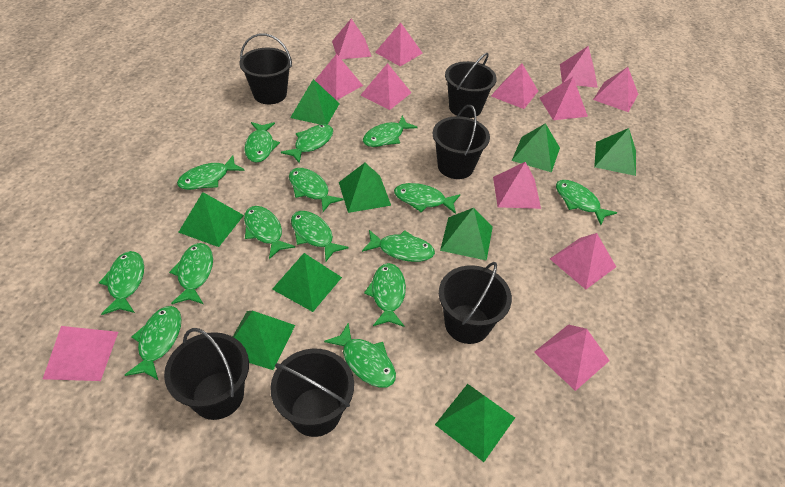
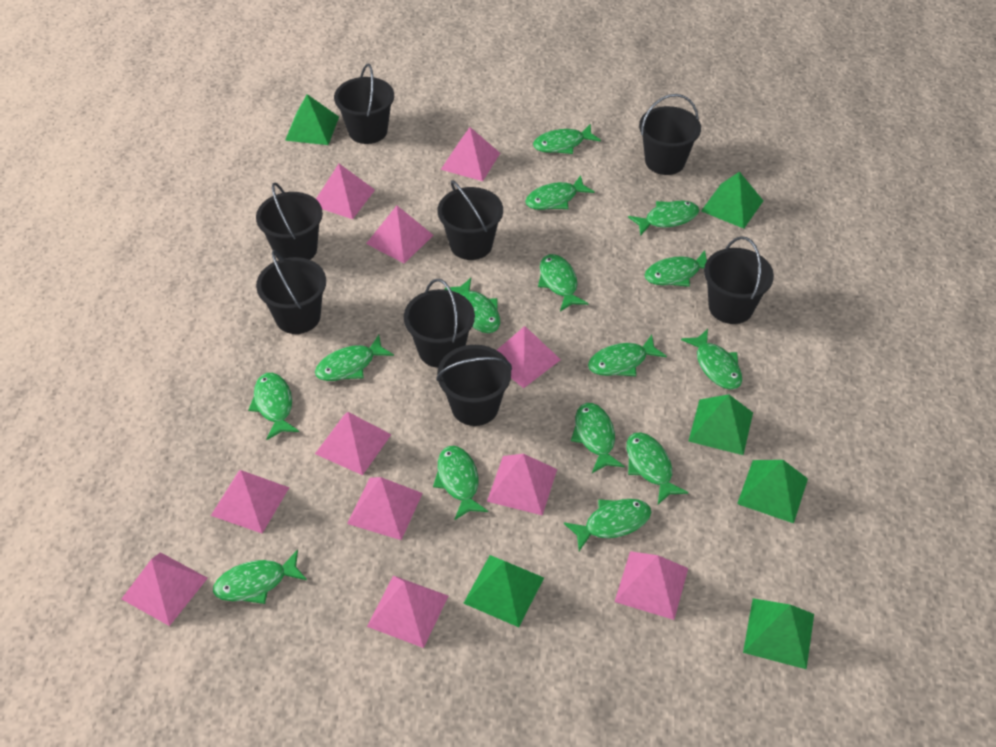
black bucket: 6 -> 8
green pyramid: 9 -> 6
pink pyramid: 12 -> 11

